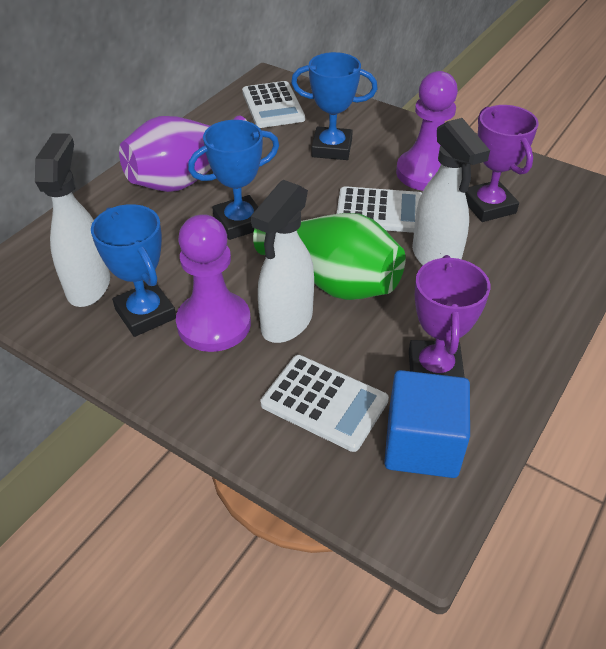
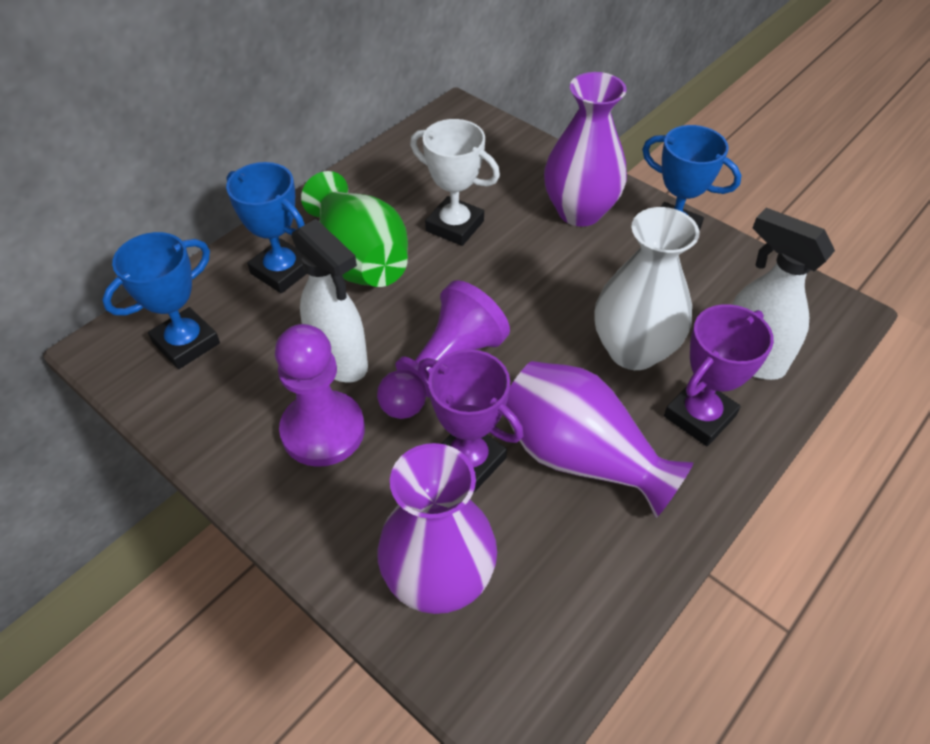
blue cube: 1 -> 0
purple vase: 1 -> 3
white calculator: 3 -> 0
white spray bottle: 3 -> 2
white trophy: 0 -> 1
white vase: 0 -> 1

